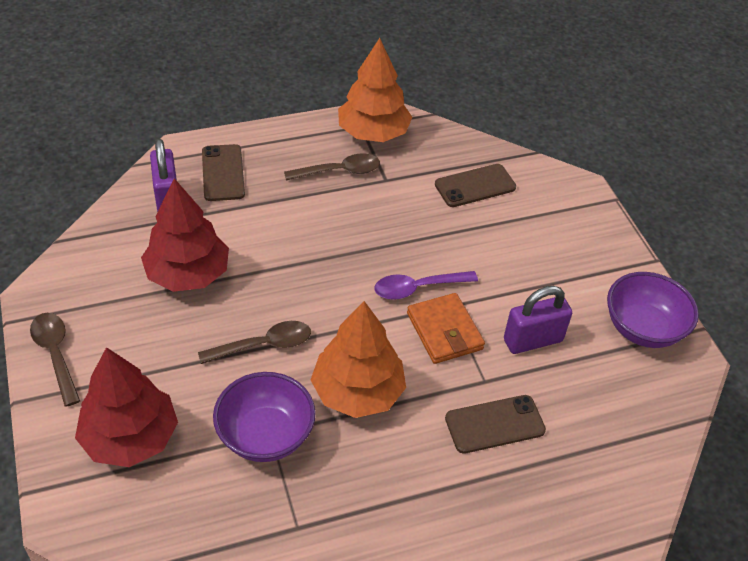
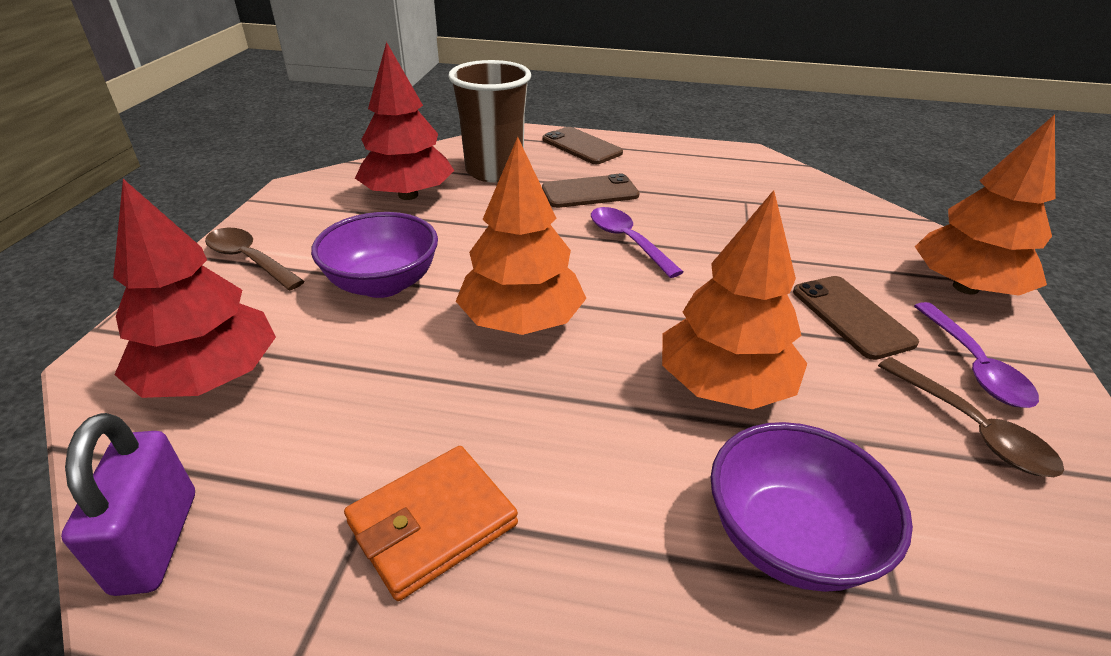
brown cup: 0 -> 1
brown spoon: 3 -> 2
orange tree: 2 -> 3
purple padlock: 2 -> 1
purple spoon: 1 -> 2

